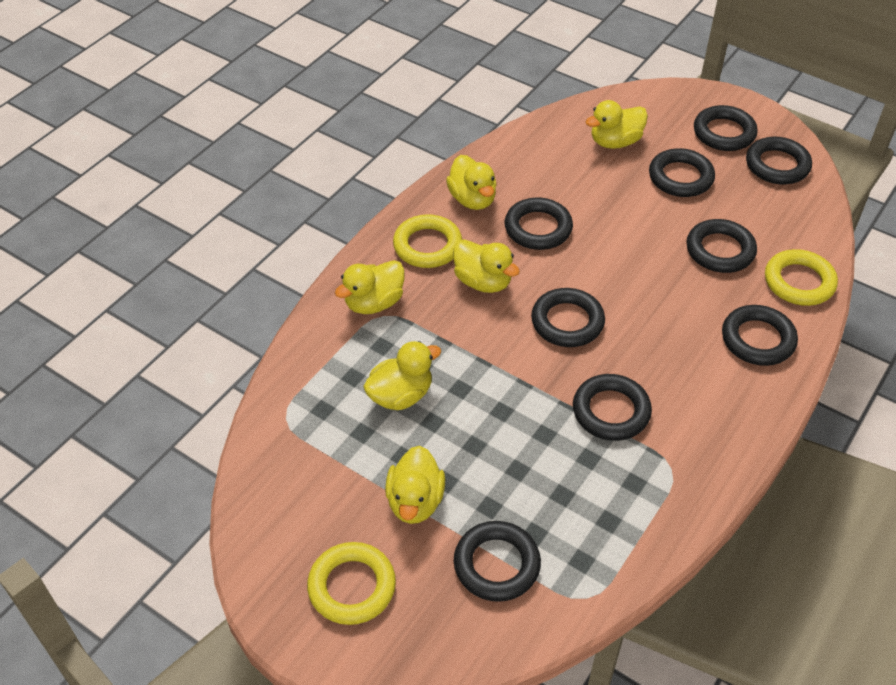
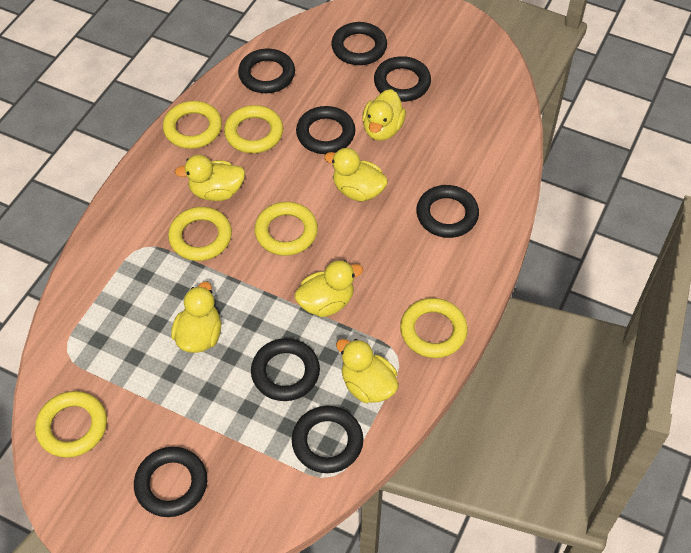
black ring: 9 -> 8
yellow ring: 3 -> 6

